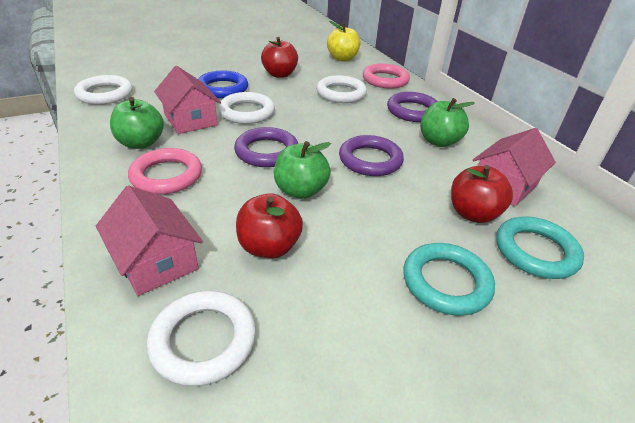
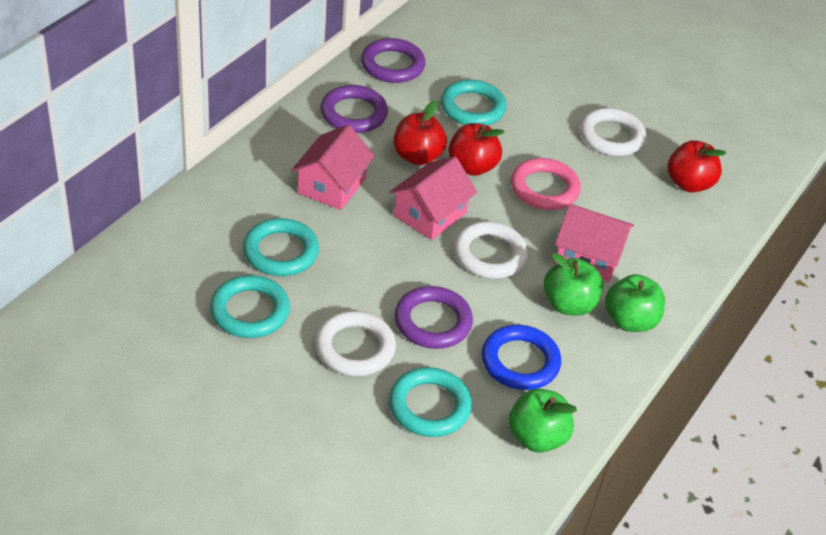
pink ring: 2 -> 1
turquoise ring: 2 -> 4
white ring: 4 -> 3
yellow apple: 1 -> 0

